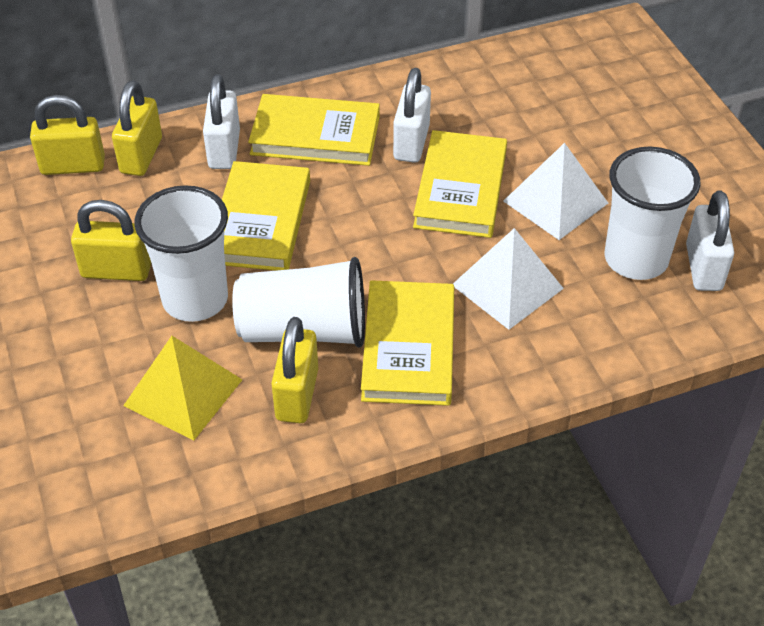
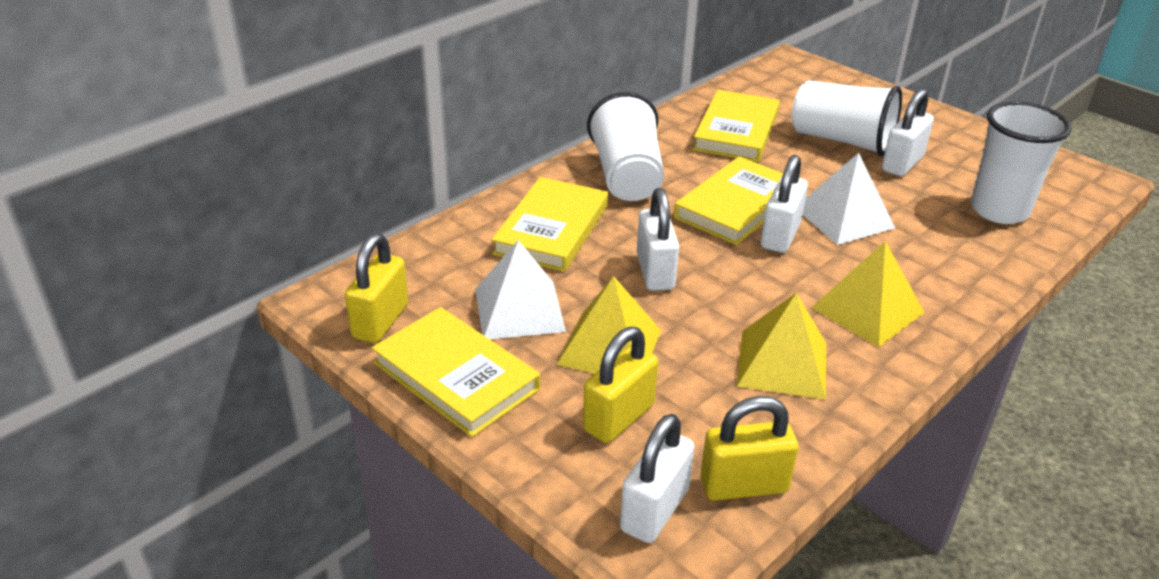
white padlock: 3 -> 4
yellow padlock: 4 -> 3
yellow pyramid: 1 -> 3

